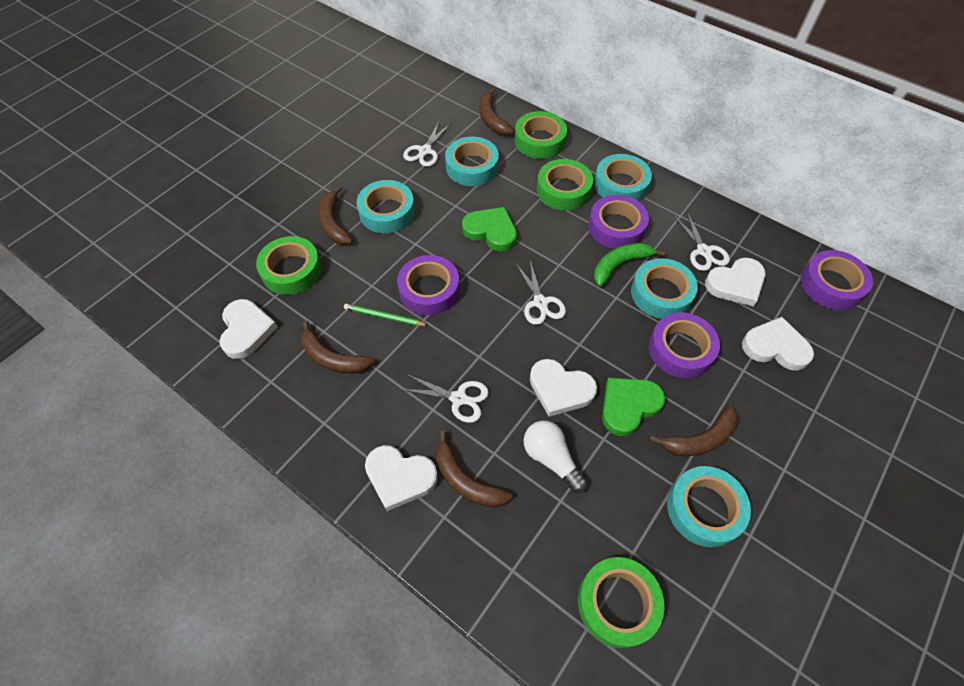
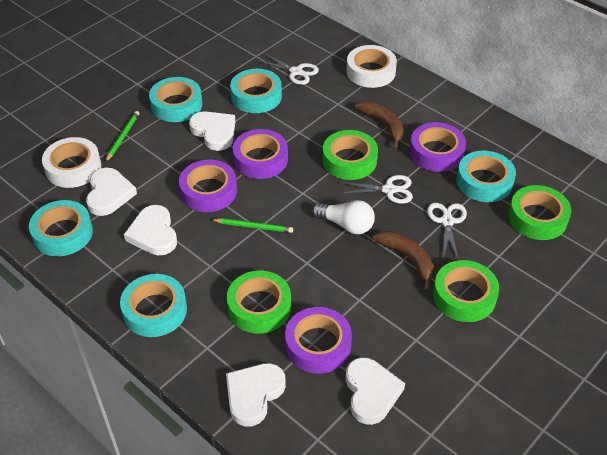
brown banana: 5 -> 2
green banana: 1 -> 0
green heart: 2 -> 0
green pencil: 1 -> 2
white scissors: 4 -> 3
white tape: 0 -> 2

